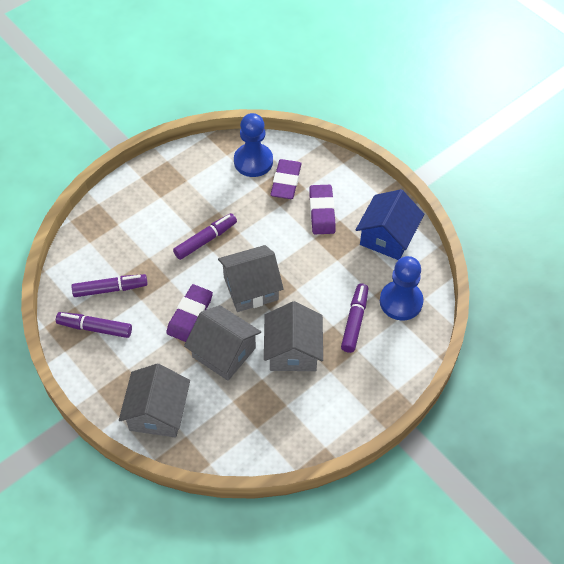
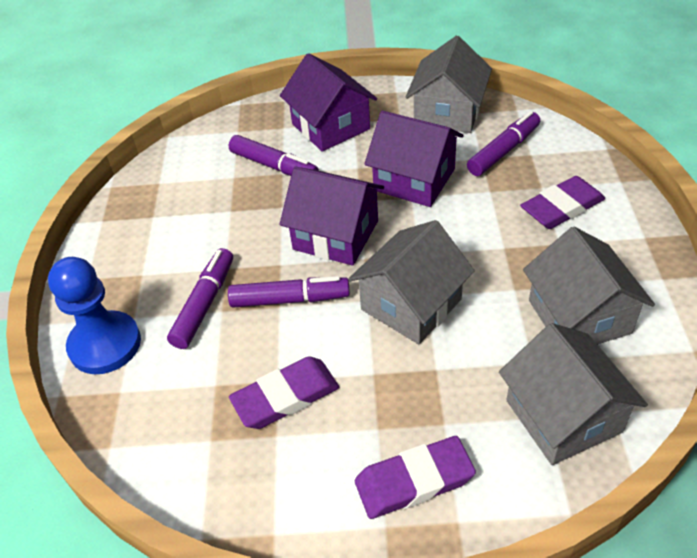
blue house: 1 -> 0
blue pawn: 2 -> 1
purple house: 0 -> 3

